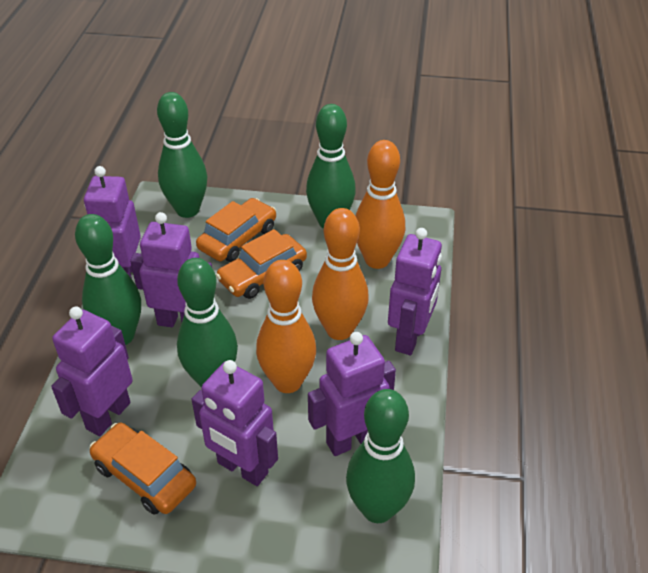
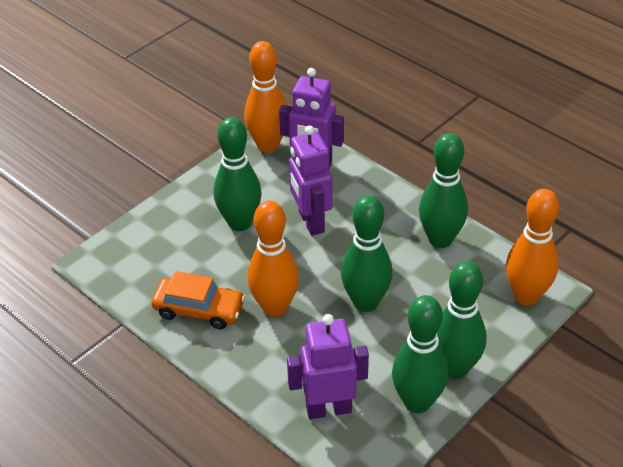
orange car: 3 -> 1
purple robot: 6 -> 3

